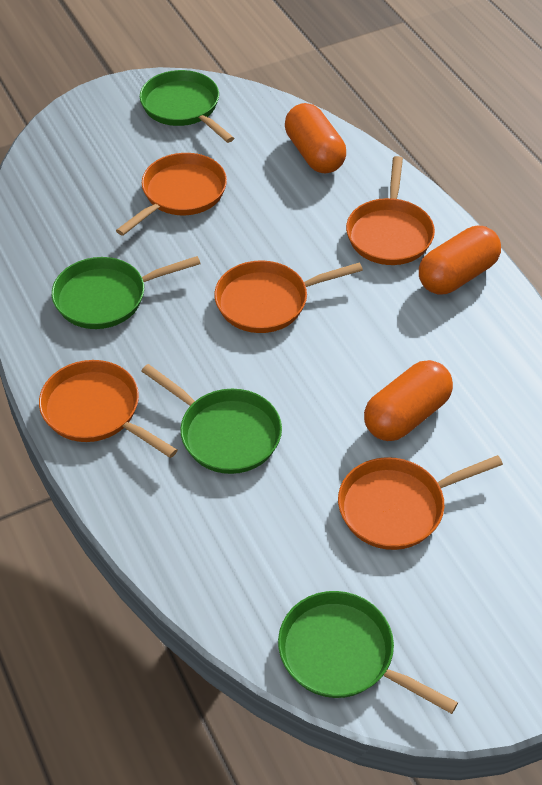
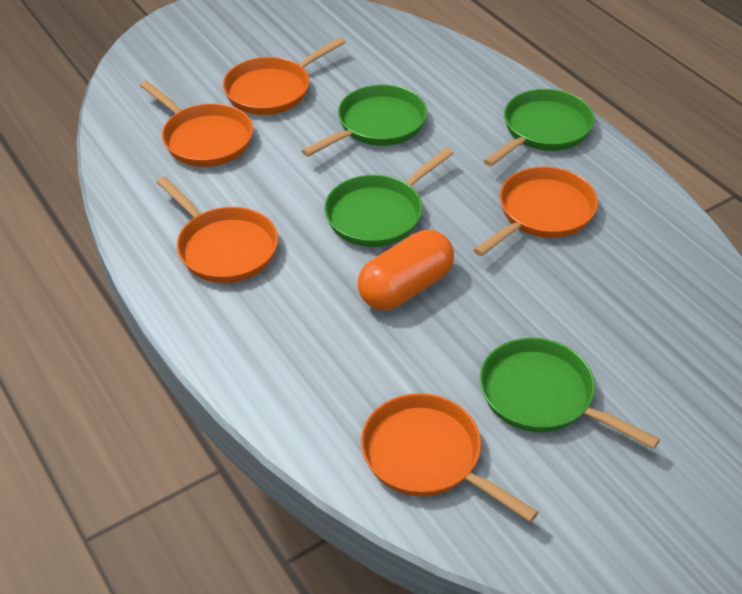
orange capsule: 3 -> 1

